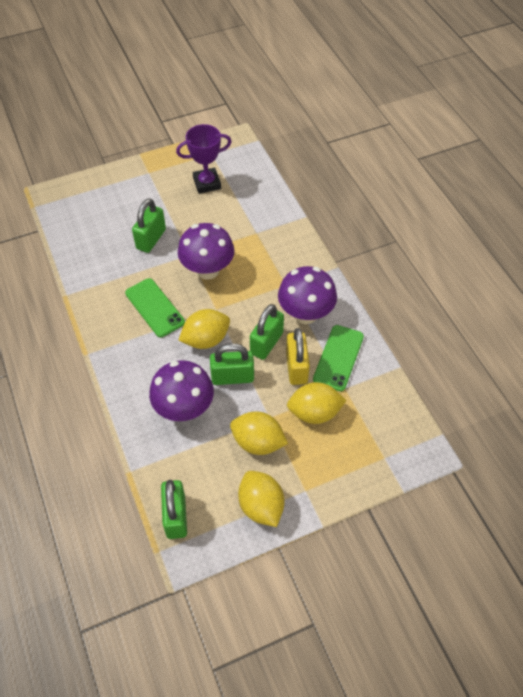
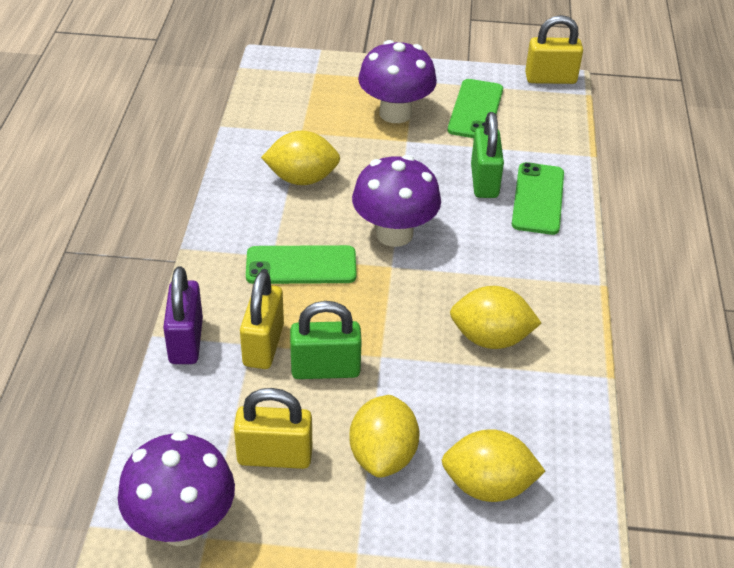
green padlock: 4 -> 2
green phone: 2 -> 3
purple padlock: 0 -> 1
purple trophy: 1 -> 0
yellow padlock: 1 -> 3

